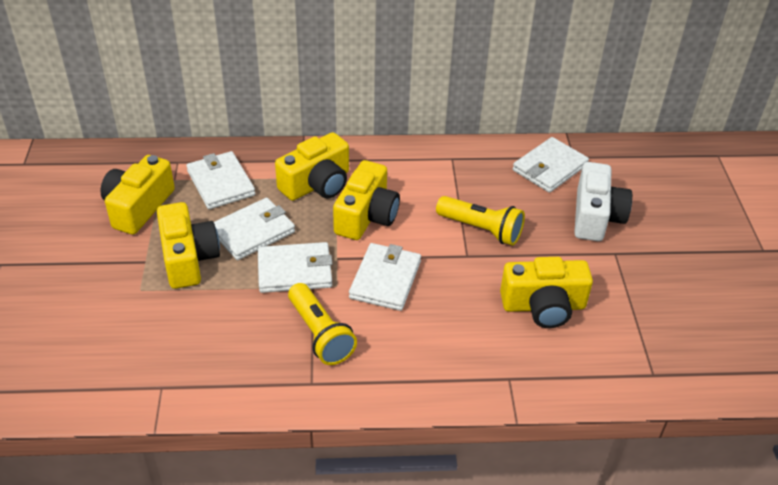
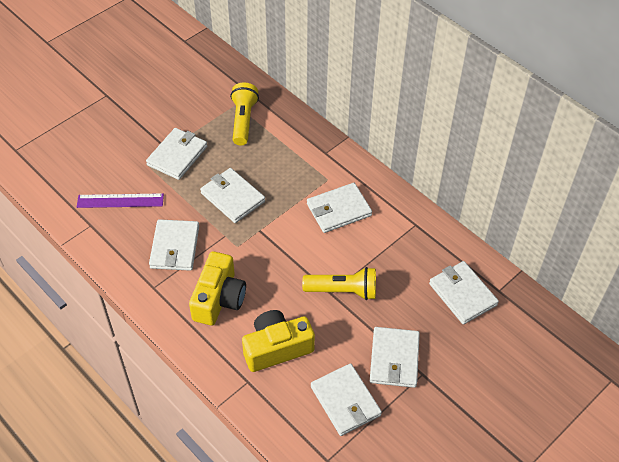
purple ruler: 0 -> 1
white camera: 1 -> 0
white wallet: 5 -> 7
yellow camera: 5 -> 2

